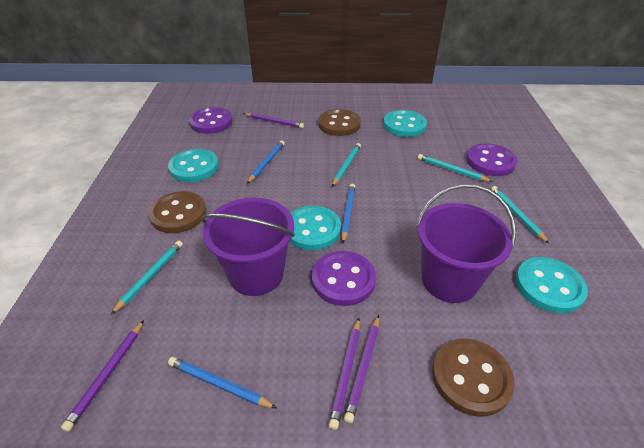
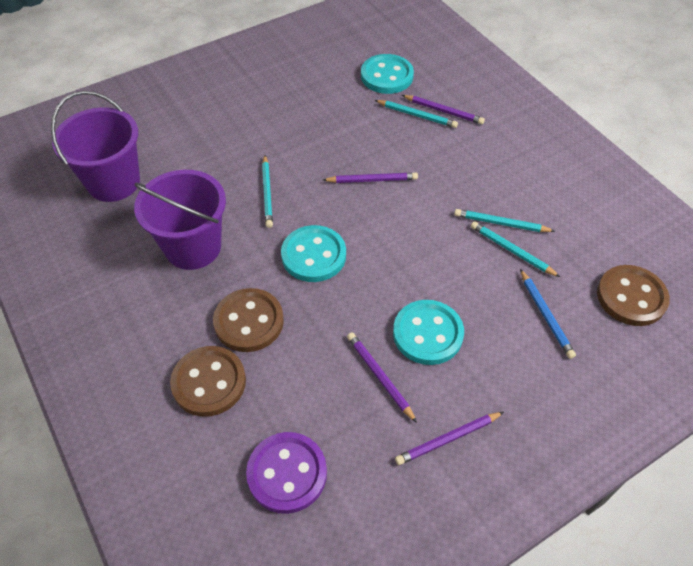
blue pencil: 3 -> 1
purple button: 3 -> 1
turquoise button: 4 -> 3

